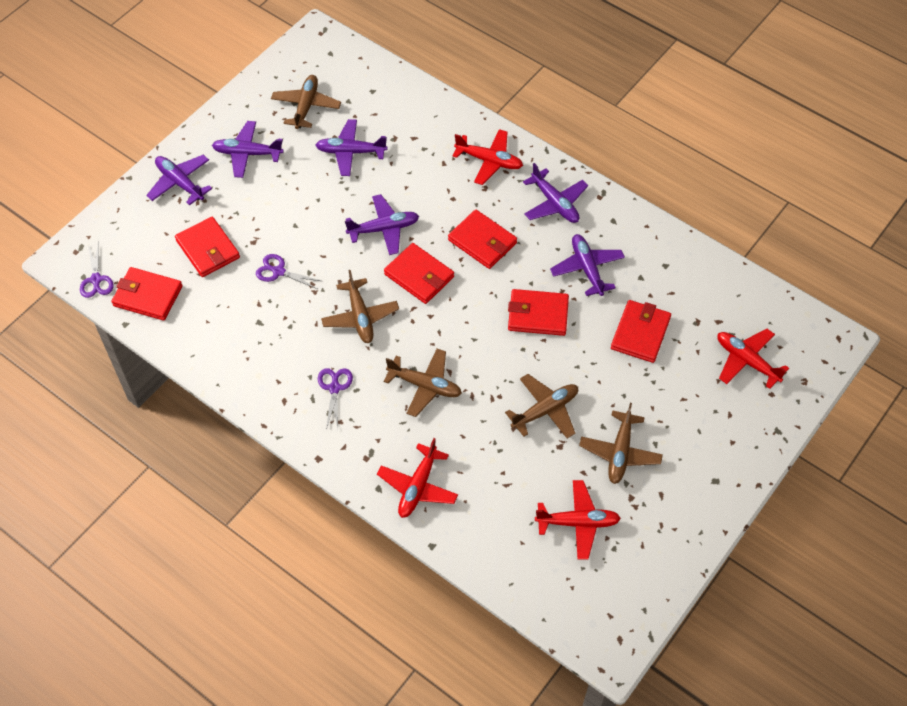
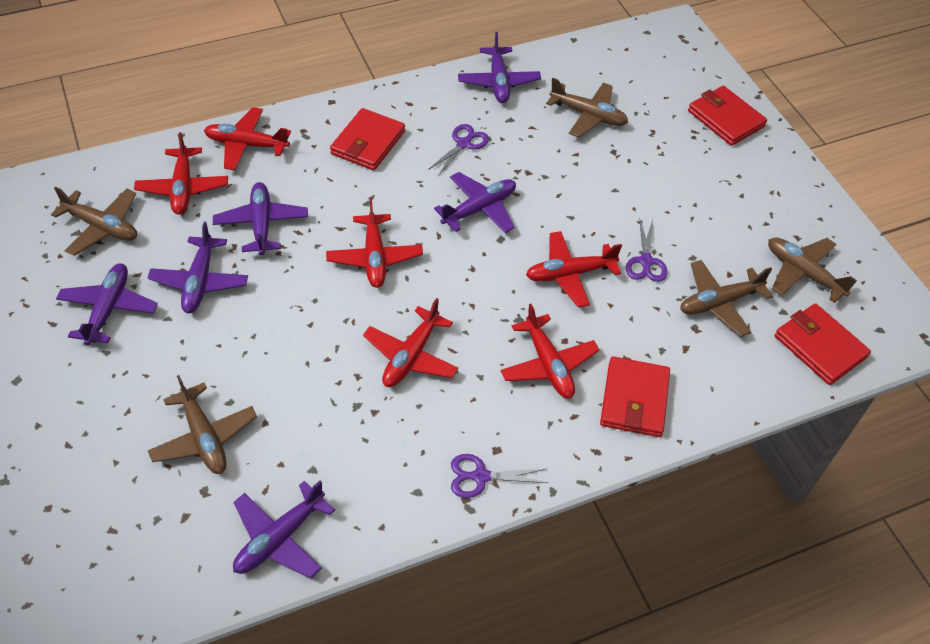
red plane: 4 -> 6
red wallet: 6 -> 4

